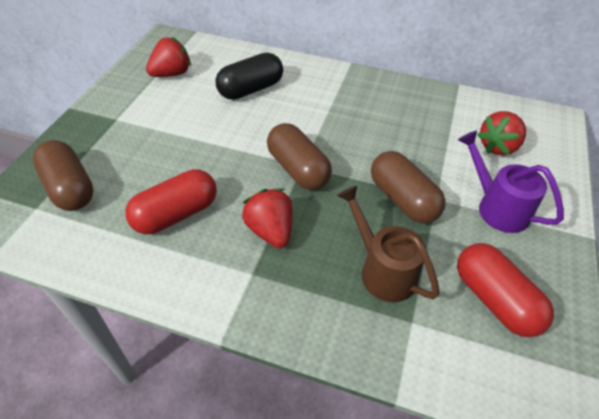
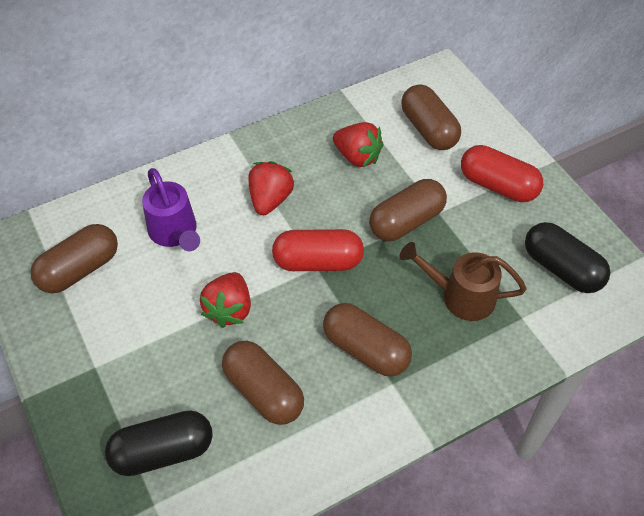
black capsule: 1 -> 2
brown capsule: 3 -> 5

